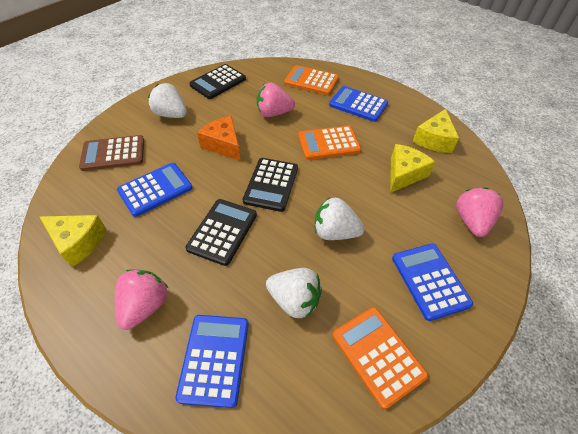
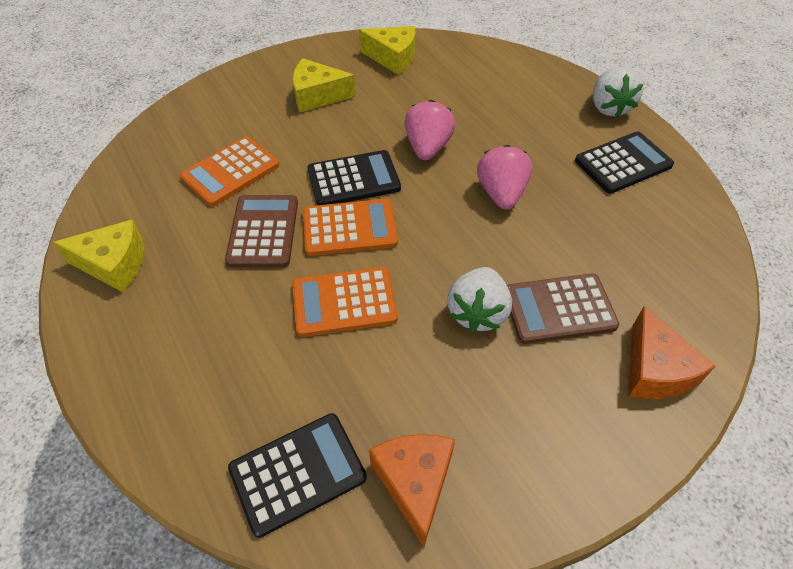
blue calculator: 4 -> 0
brown calculator: 1 -> 2
orange cheese: 1 -> 2
pink strawberry: 3 -> 2
white strawberry: 3 -> 2

